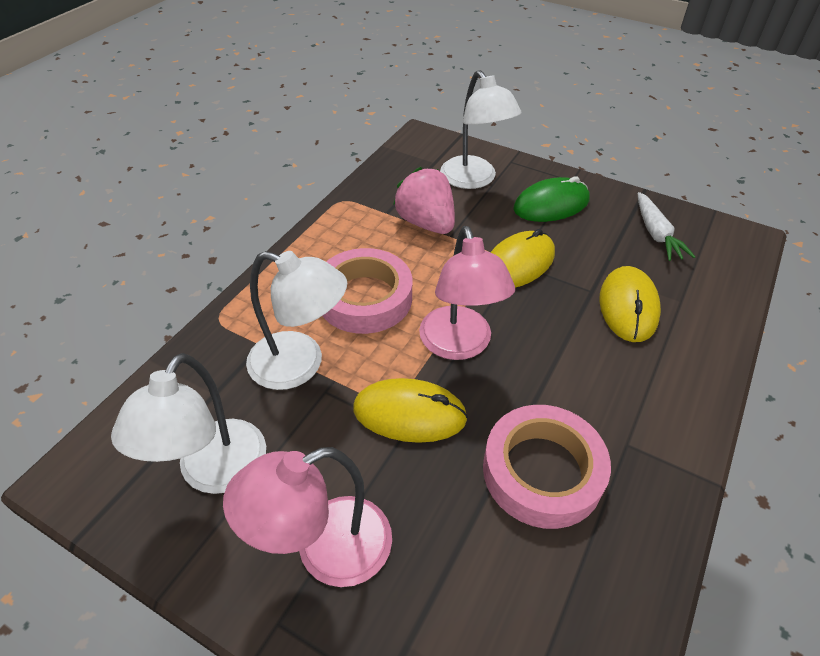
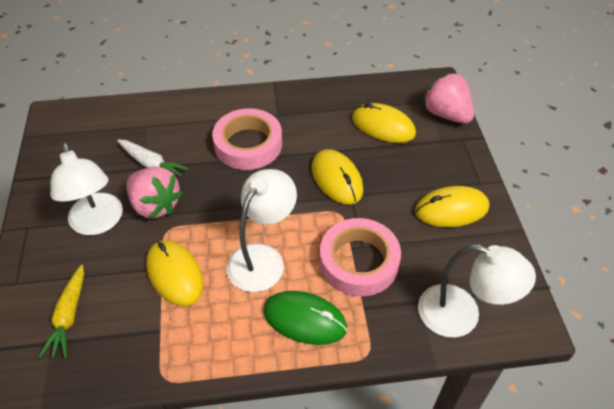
pink lamp: 2 -> 0
pink strawberry: 1 -> 2
yellow carrot: 0 -> 1
yellow mouse: 3 -> 4

